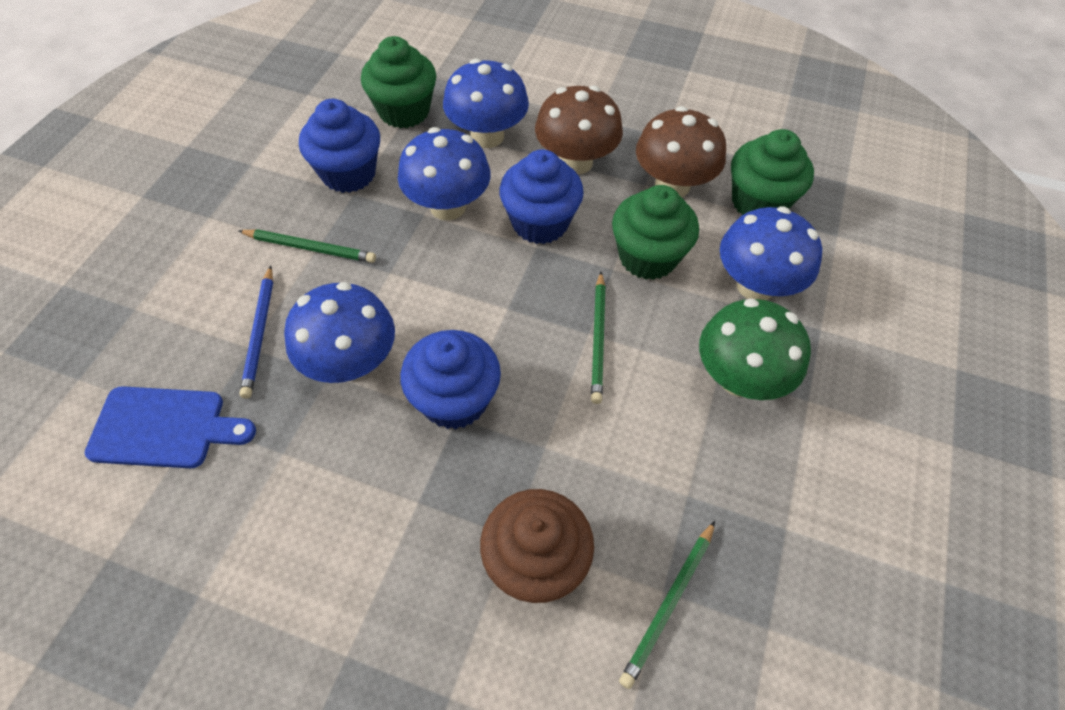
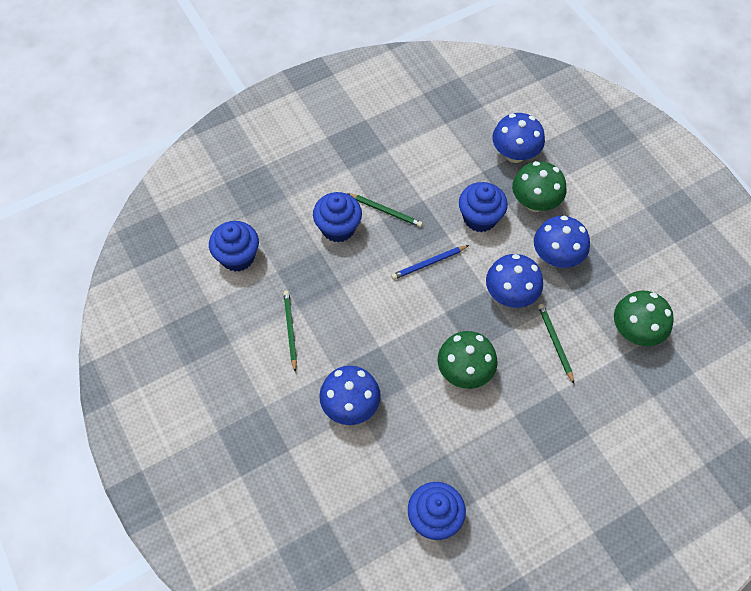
blue cupcake: 3 -> 4
blue cutting board: 1 -> 0
brown cupcake: 1 -> 0
brown mushroom: 2 -> 0
green cupcake: 3 -> 0
green mushroom: 1 -> 3

